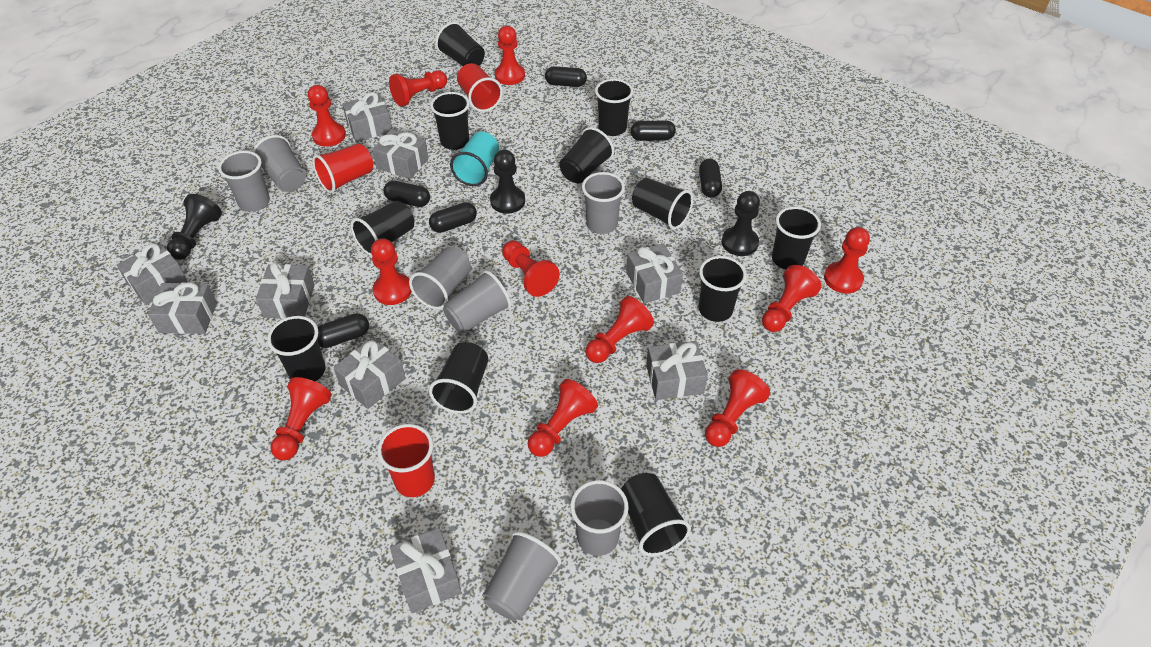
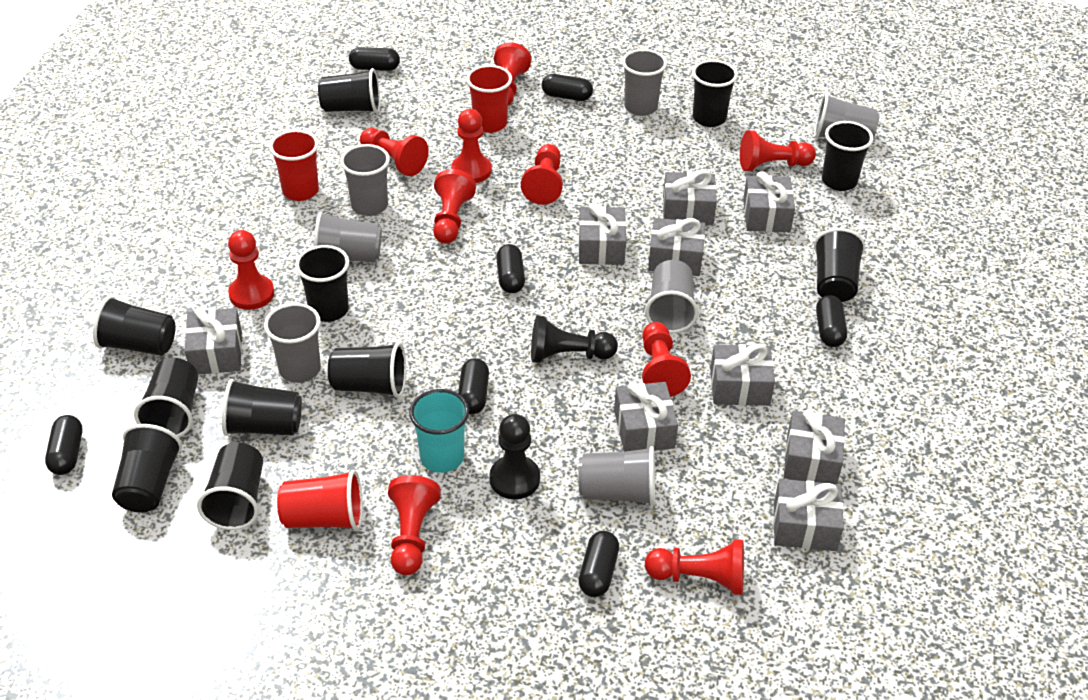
black capsule: 6 -> 7
black pawn: 3 -> 2
red pawn: 11 -> 10

